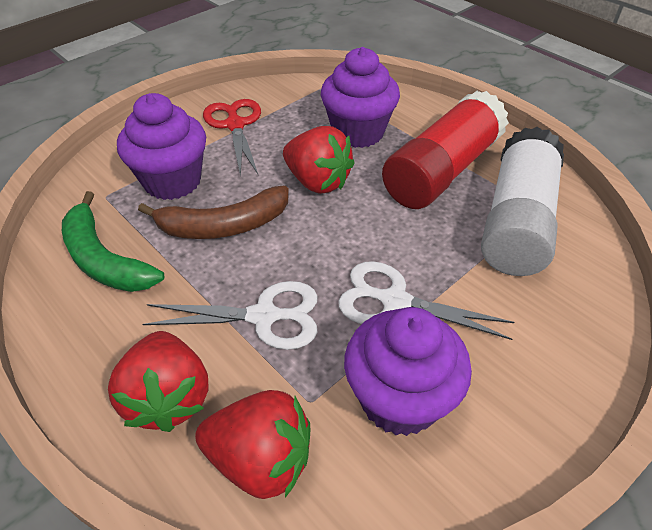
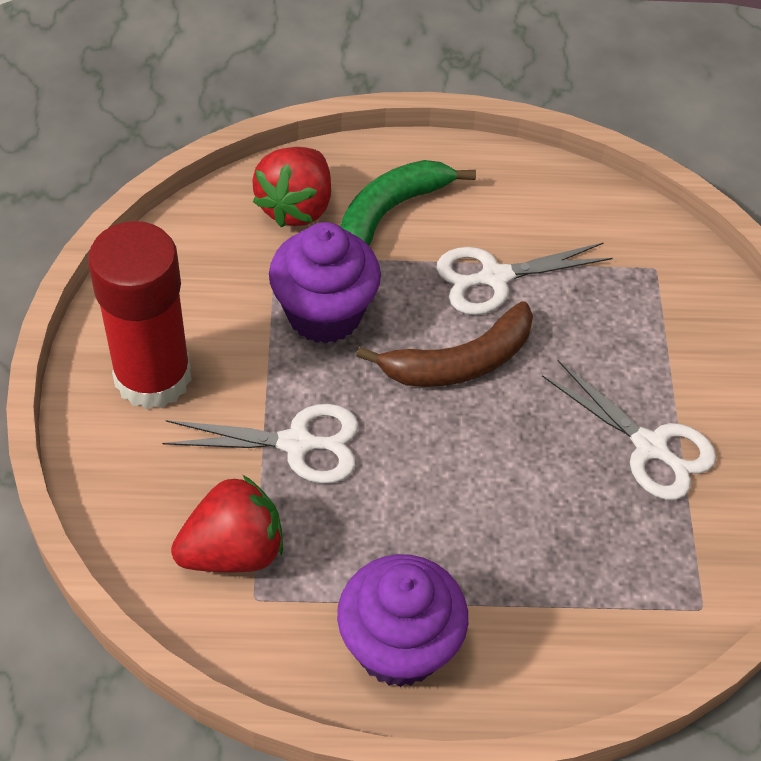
purple cupcake: 3 -> 2
red scissors: 1 -> 0
red strawberry: 3 -> 2
white glue stick: 1 -> 0
white scissors: 2 -> 3

